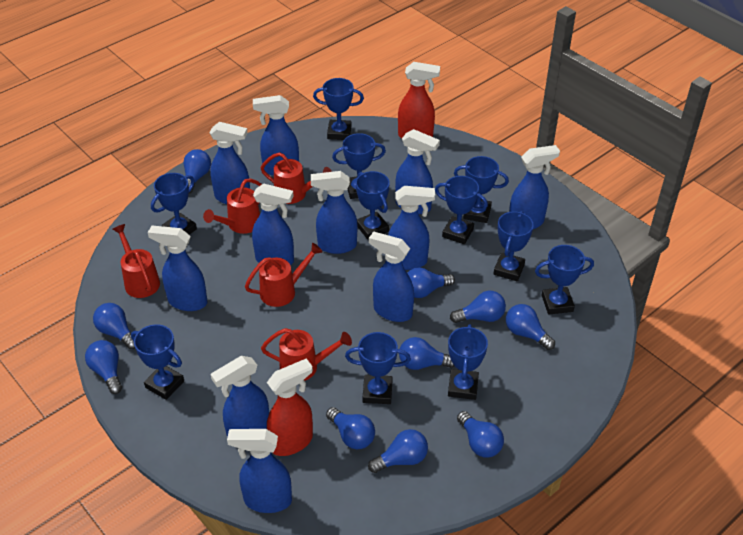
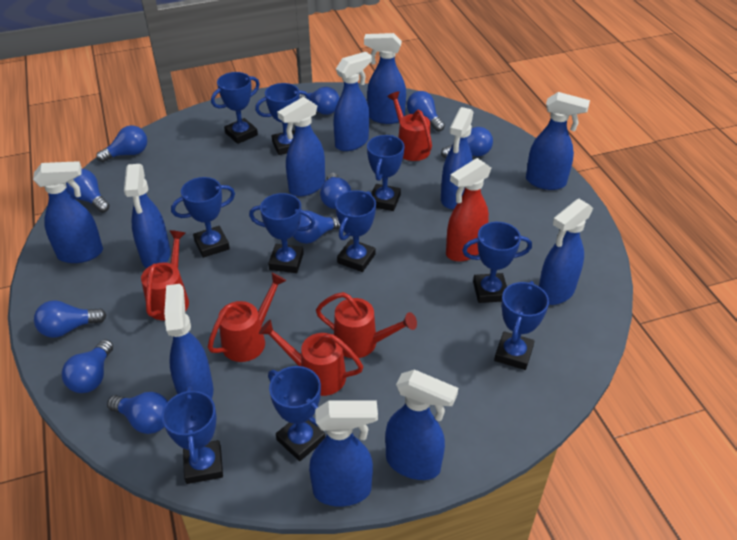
blue trophy: 11 -> 10
red spray bottle: 2 -> 1

